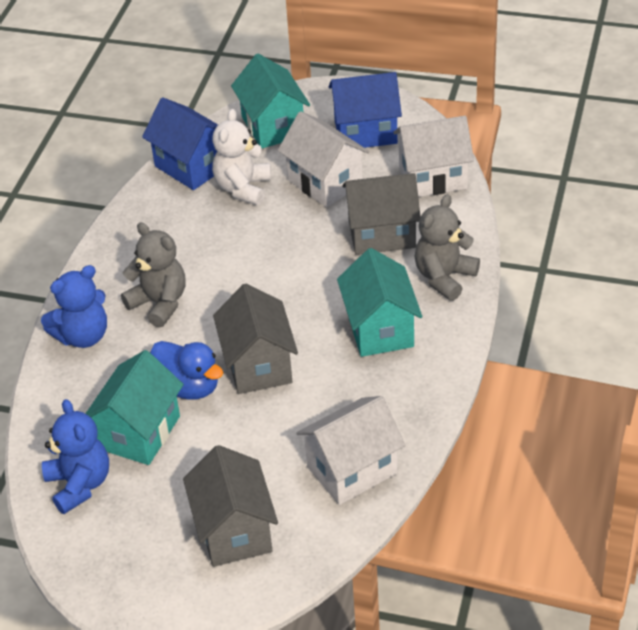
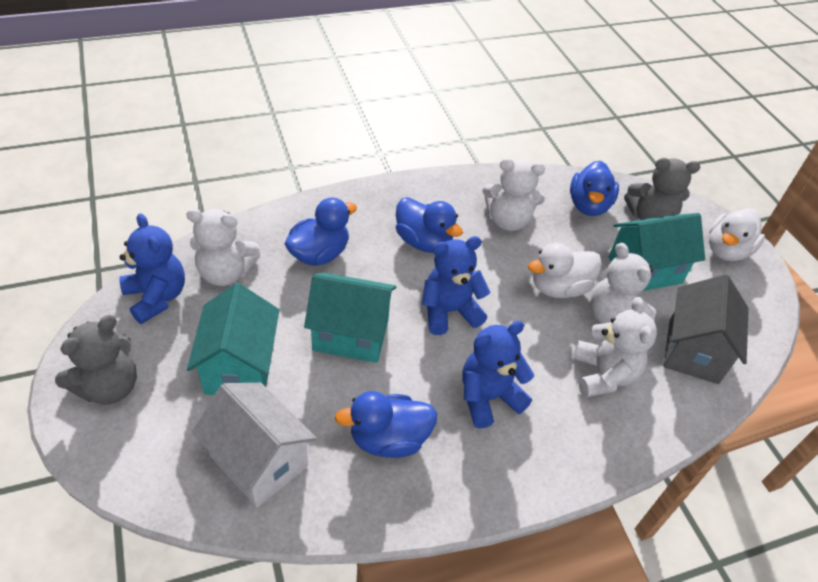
blue duck: 1 -> 4
blue house: 2 -> 0
blue teddy bear: 2 -> 3
grey house: 3 -> 1
white duck: 0 -> 2
white house: 3 -> 1
white teddy bear: 1 -> 4

